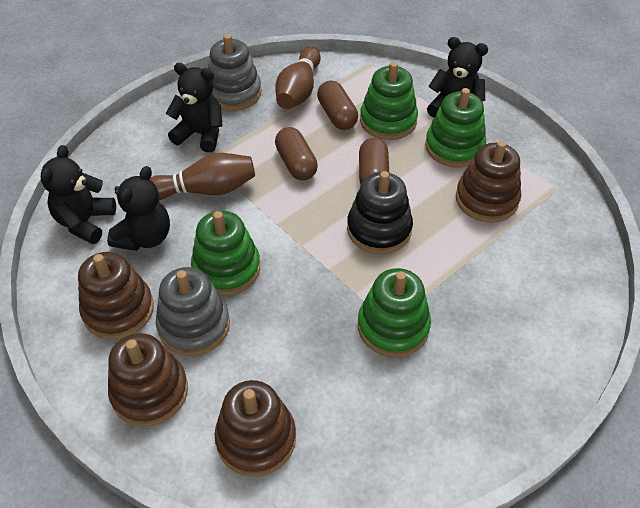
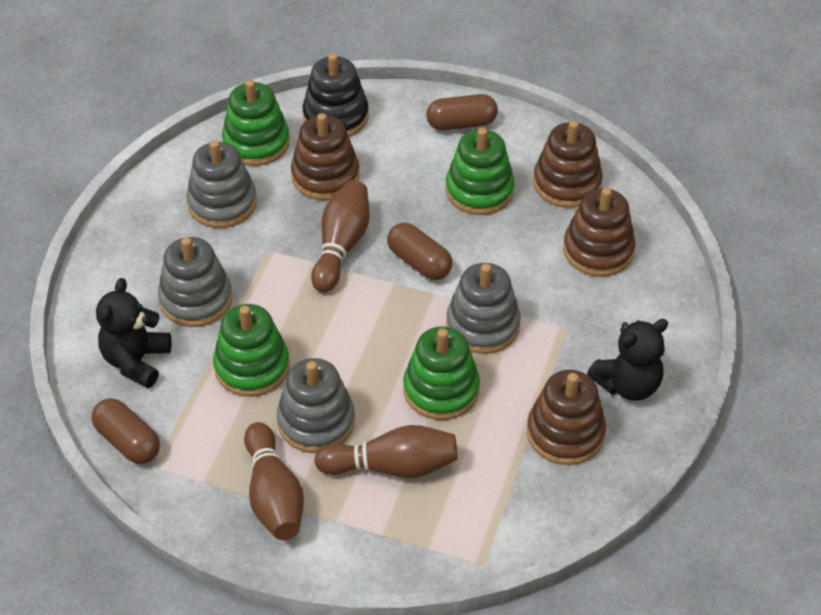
black teddy bear: 4 -> 2
brown bowling pin: 2 -> 3
grey stacking toy: 2 -> 4

